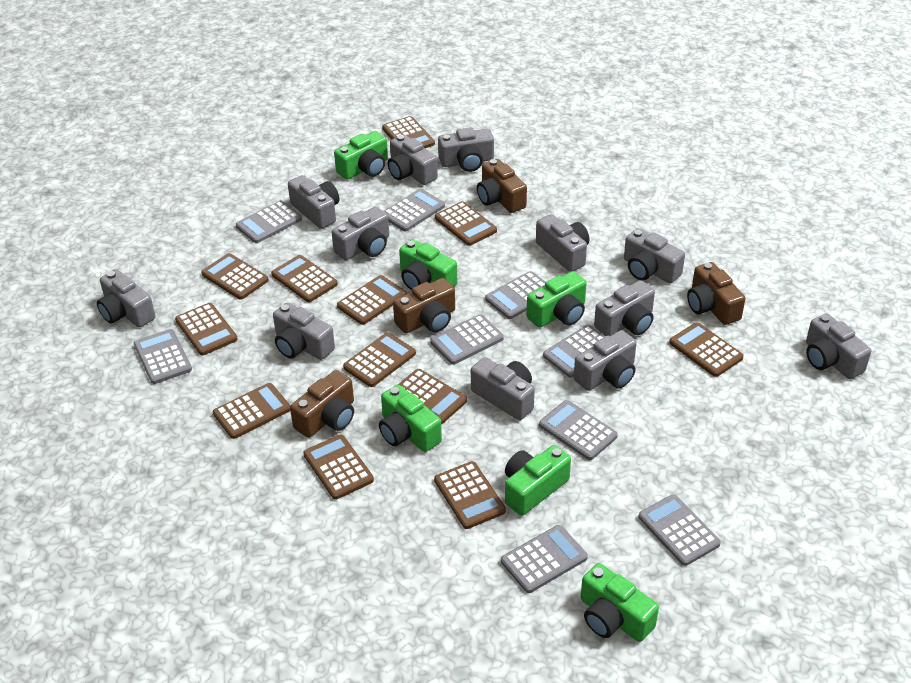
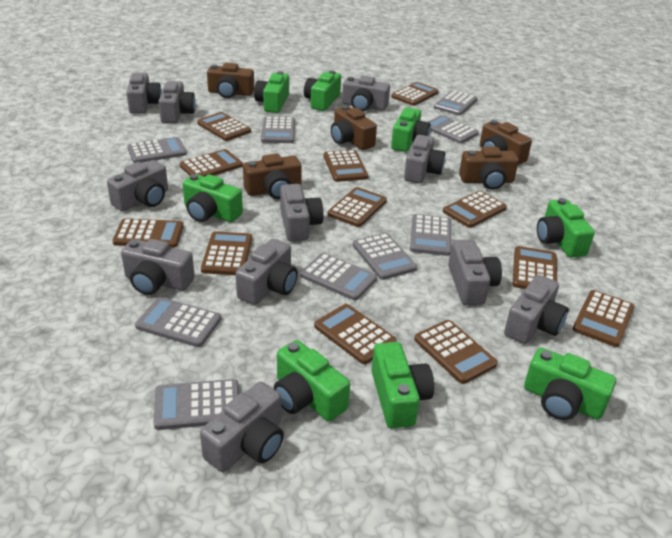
brown camera: 4 -> 5
green camera: 6 -> 8
grey camera: 12 -> 11

